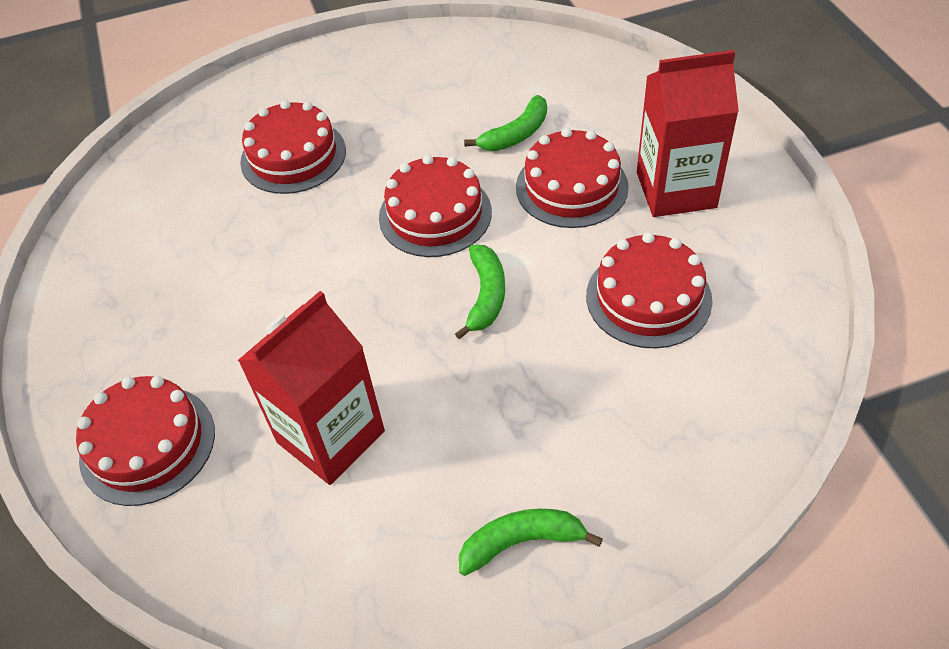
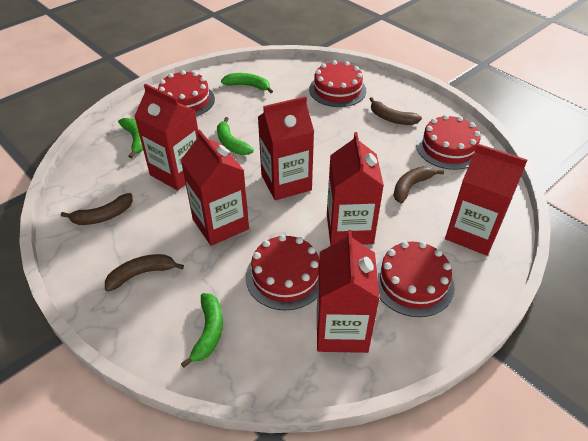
brown banana: 0 -> 4
green banana: 3 -> 4
red carton: 2 -> 6

